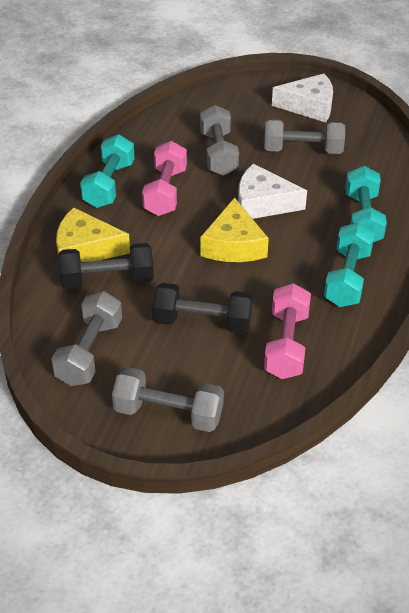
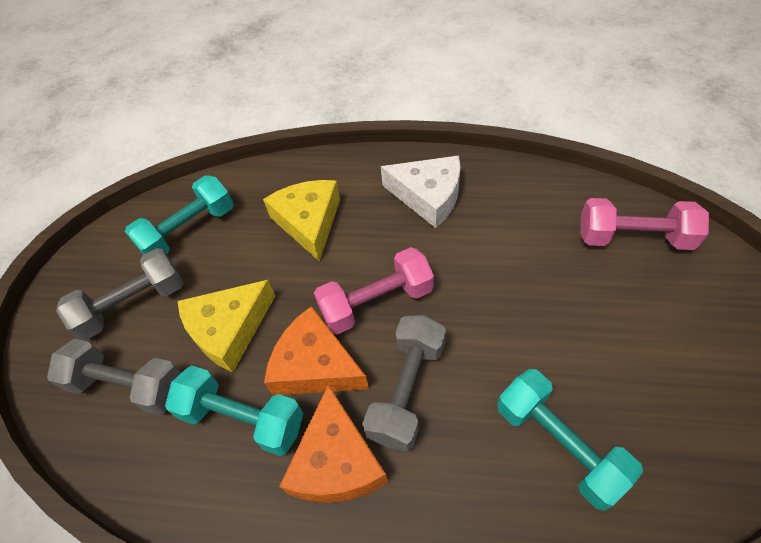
black dumbbell: 2 -> 0
grey dumbbell: 4 -> 3
orange cheese: 0 -> 2
white cheese: 2 -> 1

